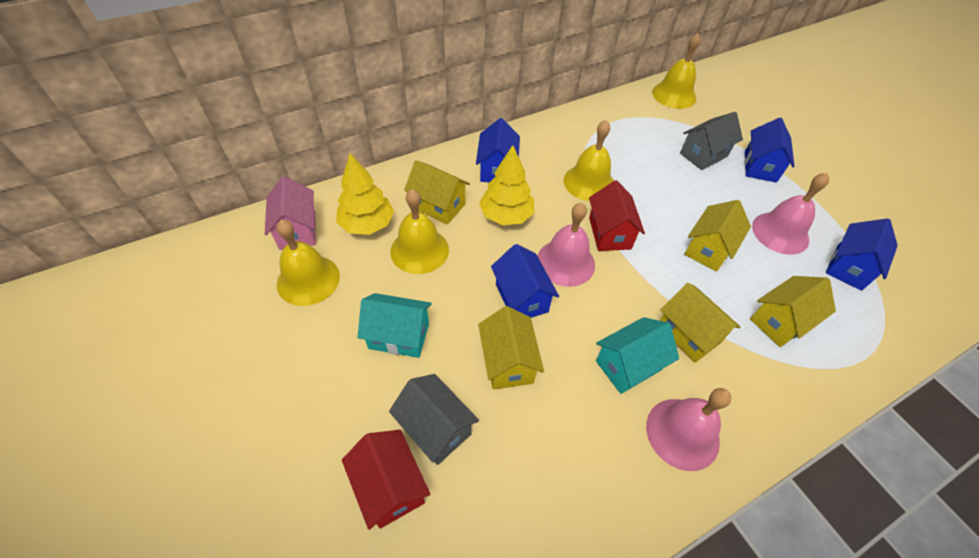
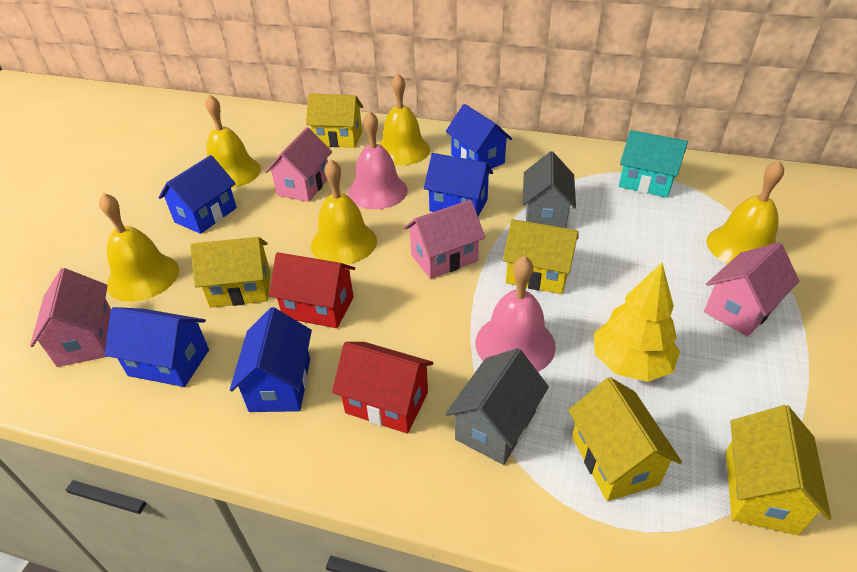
blue house: 4 -> 5
pink bell: 3 -> 2
pink house: 1 -> 4
turquoise house: 2 -> 1
yellow bell: 4 -> 5
yellow tree: 2 -> 1

